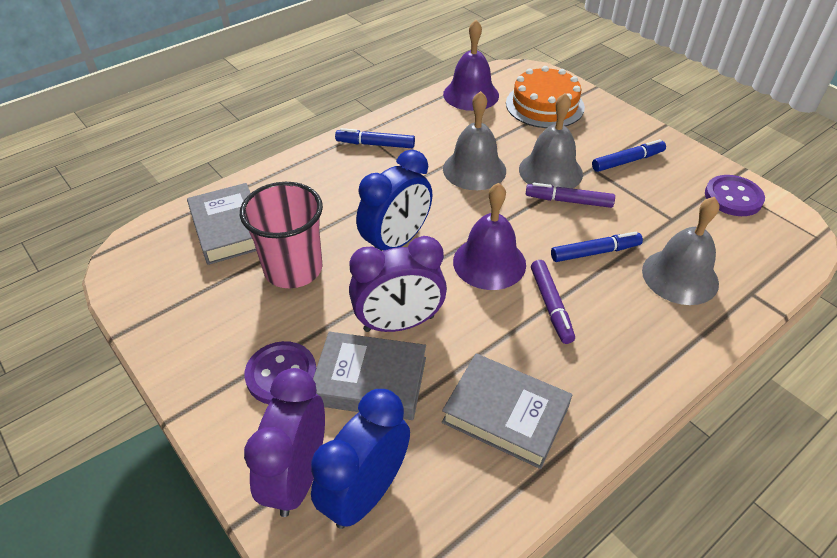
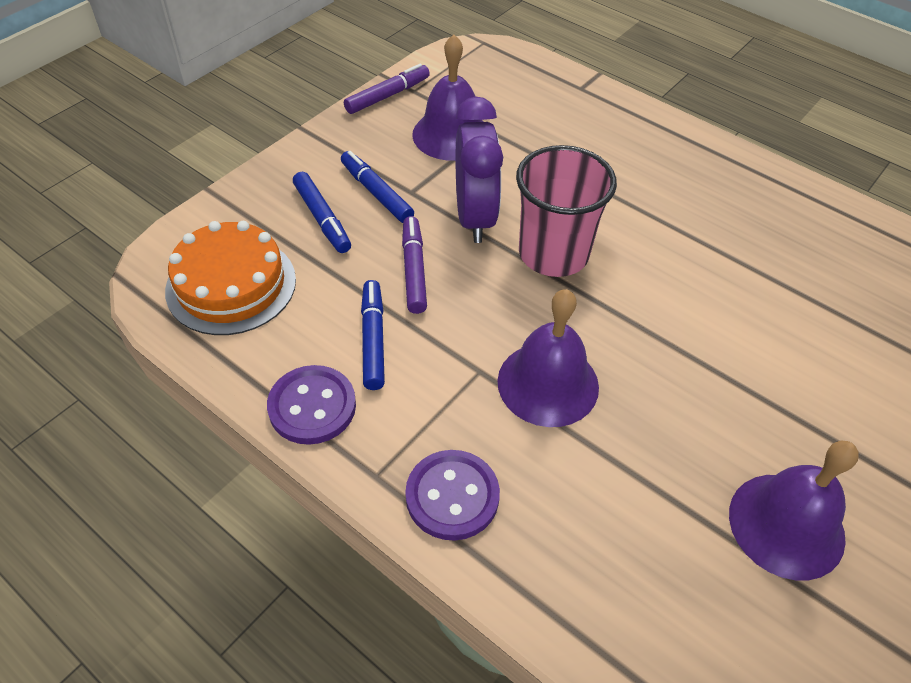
blue clock: 2 -> 0
grey bell: 3 -> 0
grey book: 3 -> 0
purple bell: 2 -> 3
purple clock: 2 -> 1

